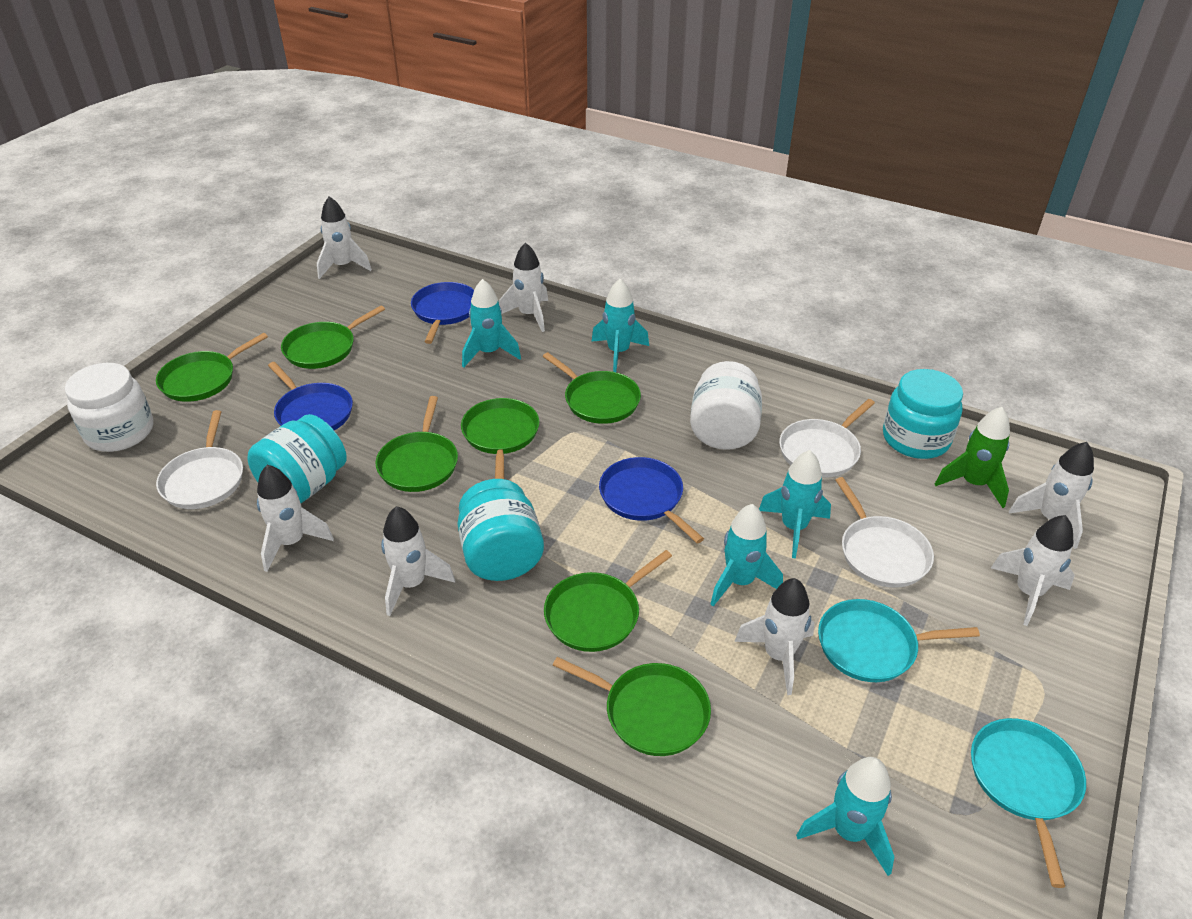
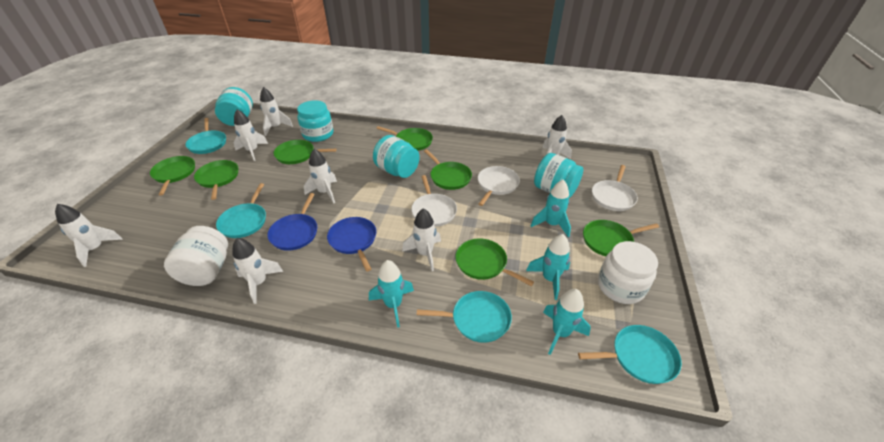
blue pan: 3 -> 2
green rocket: 1 -> 0
turquoise jar: 3 -> 4
turquoise pan: 2 -> 4
turquoise rocket: 5 -> 4

